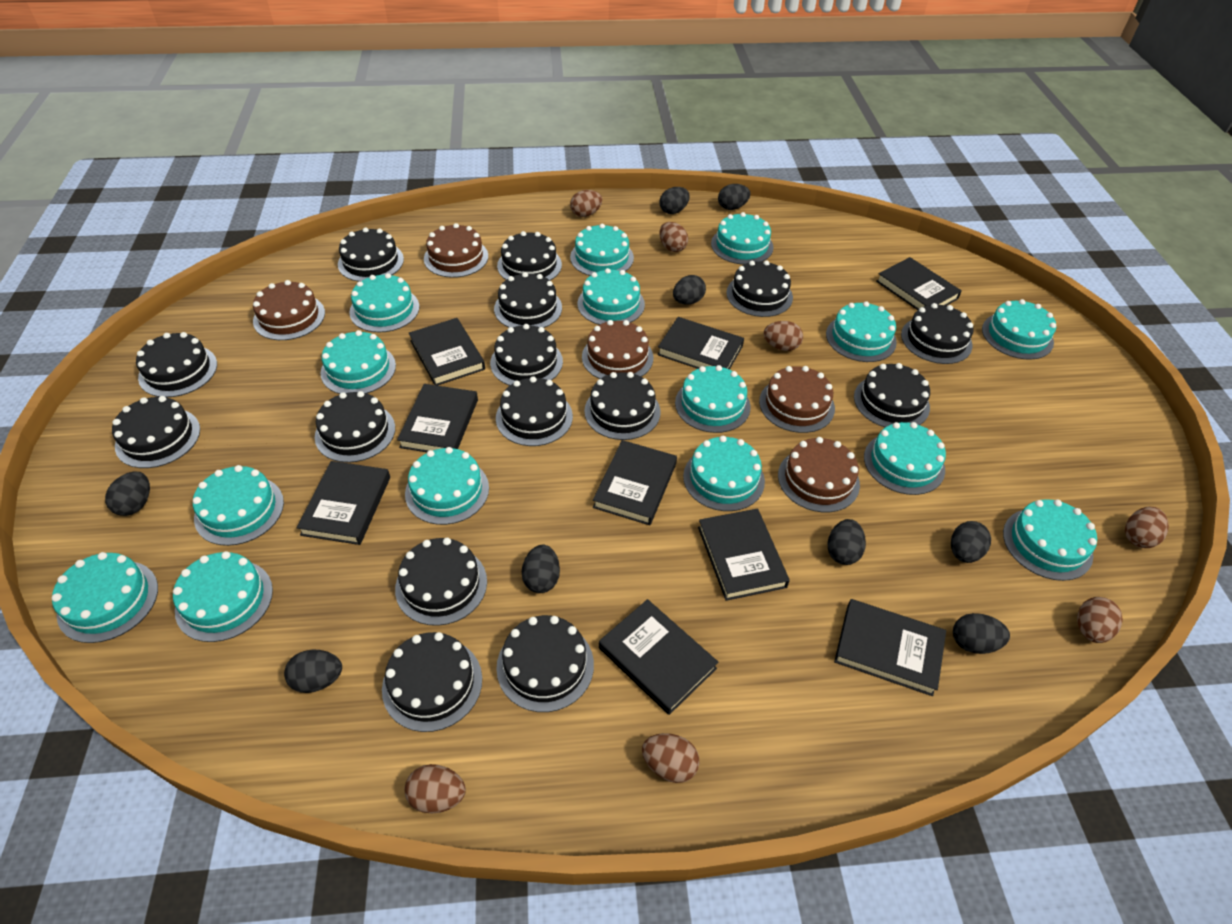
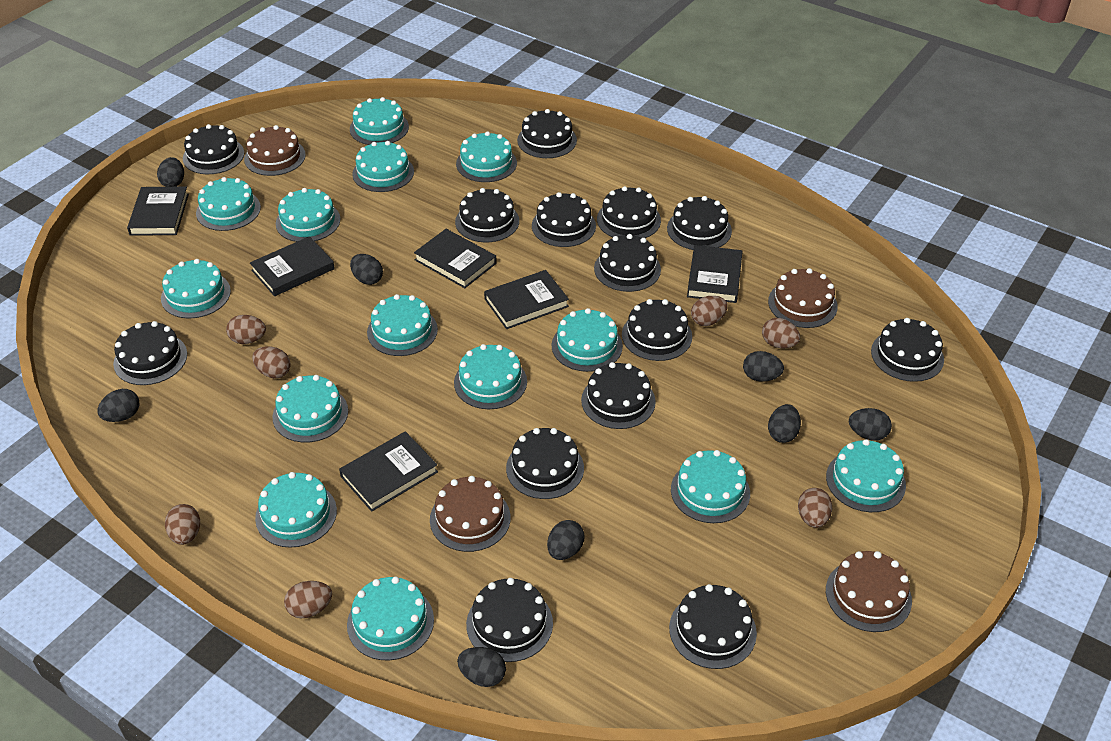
black book: 9 -> 6
black cake: 15 -> 14
black egg: 9 -> 8
brown cake: 5 -> 4
turquoise cake: 15 -> 14

